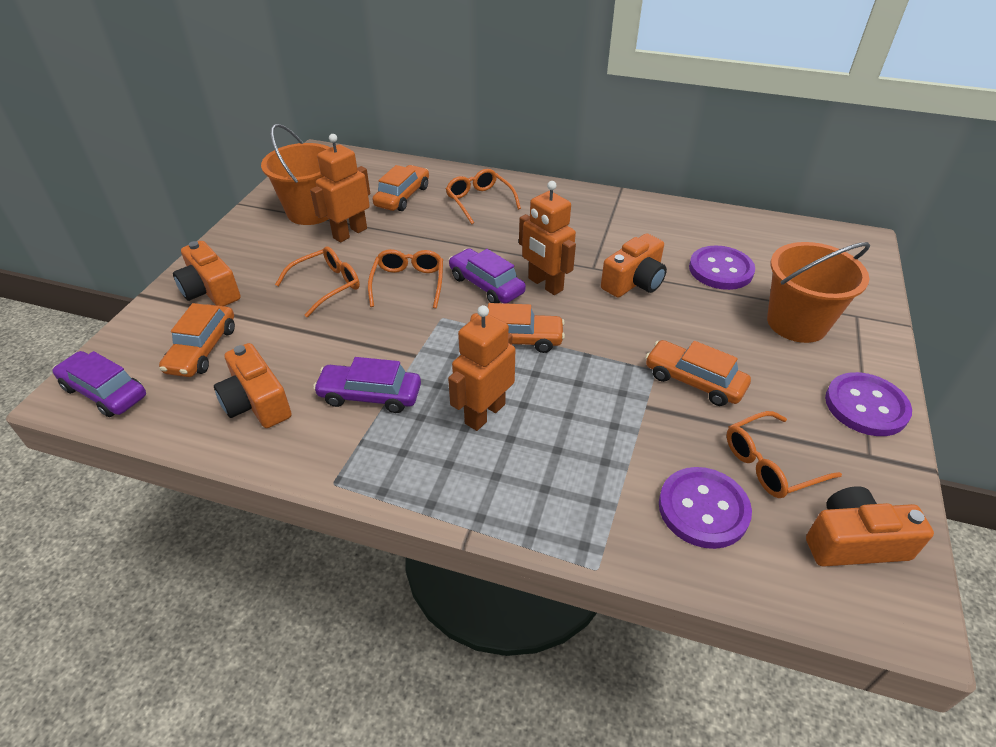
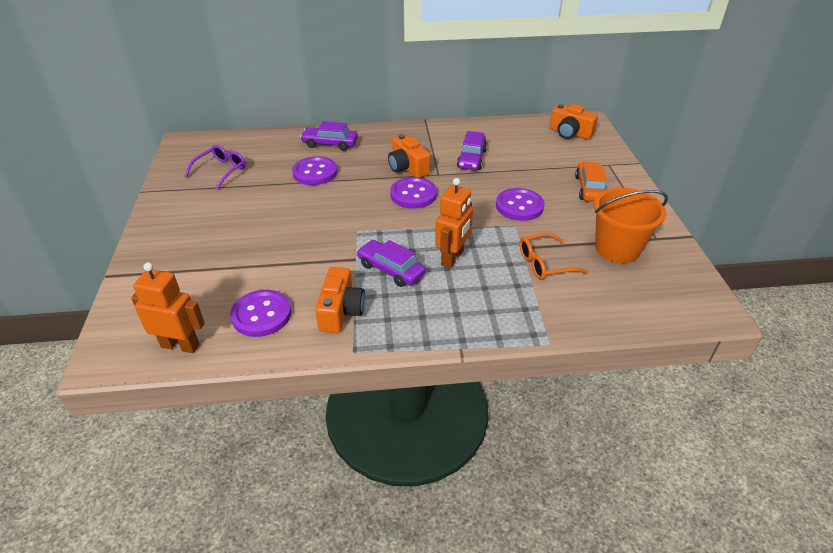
orange bucket: 2 -> 1
orange camera: 4 -> 3
orange car: 4 -> 1
orange glasses: 4 -> 1
orange robot: 3 -> 2
purple button: 3 -> 4
purple glasses: 0 -> 1

